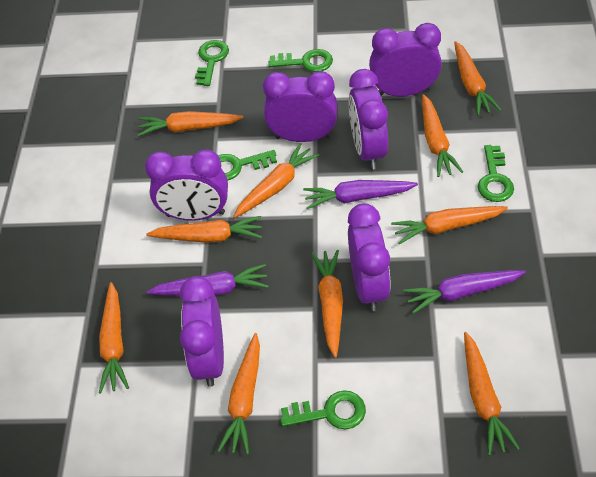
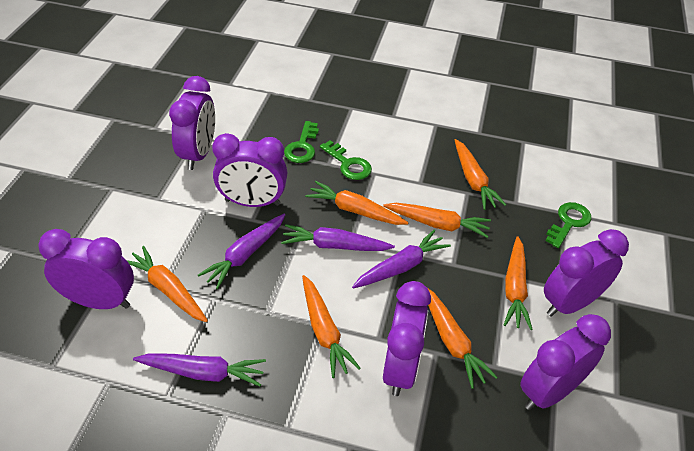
green key: 5 -> 3
orange carrot: 10 -> 7
purple carrot: 3 -> 4

